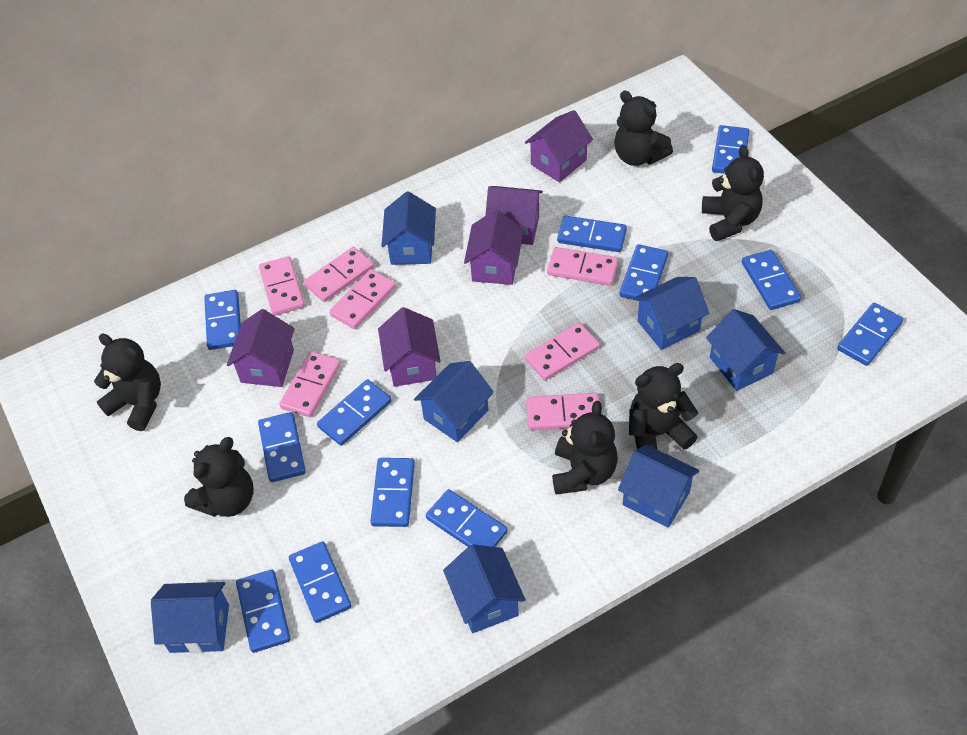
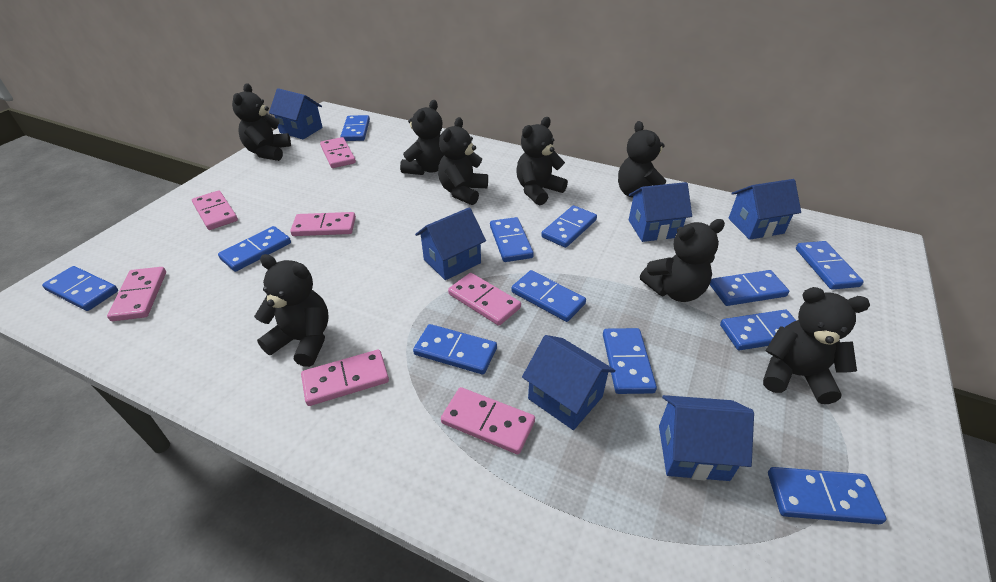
black teddy bear: 6 -> 8
blue house: 7 -> 6
purple house: 5 -> 0

